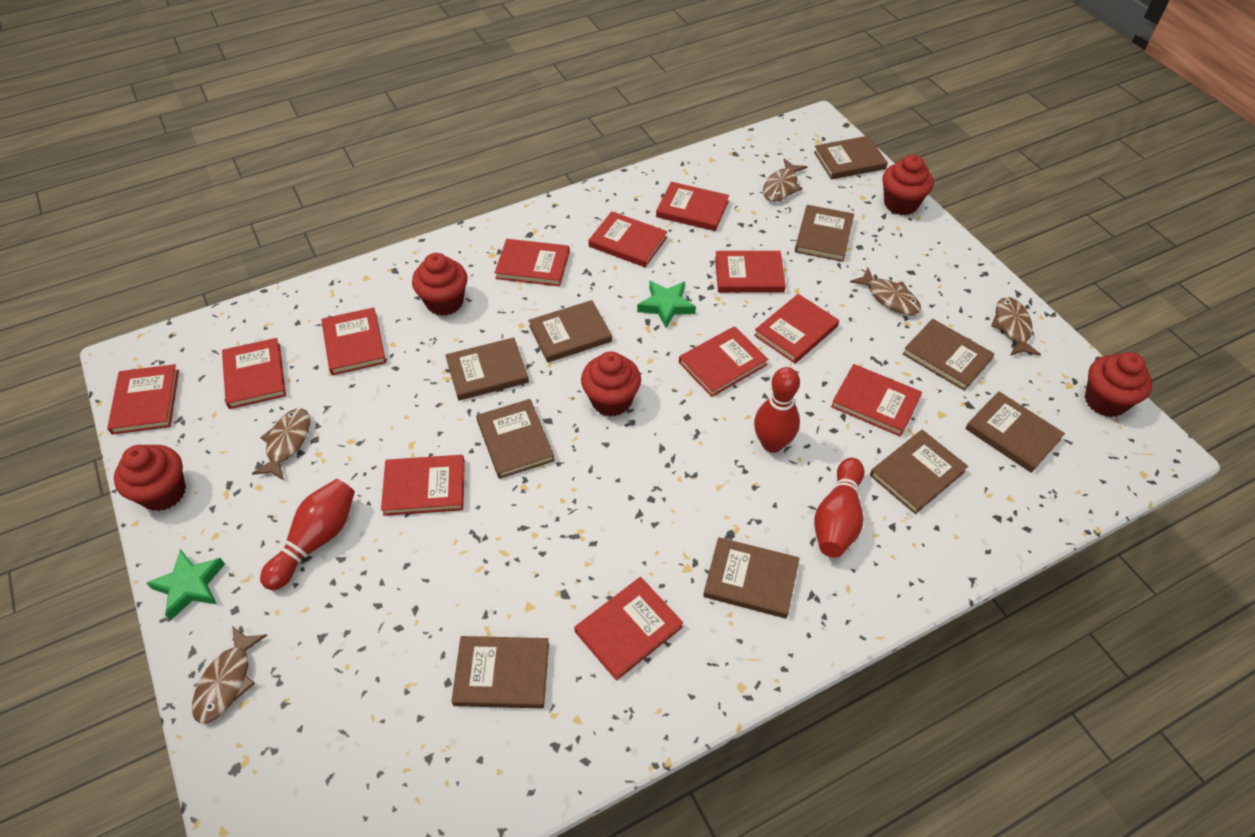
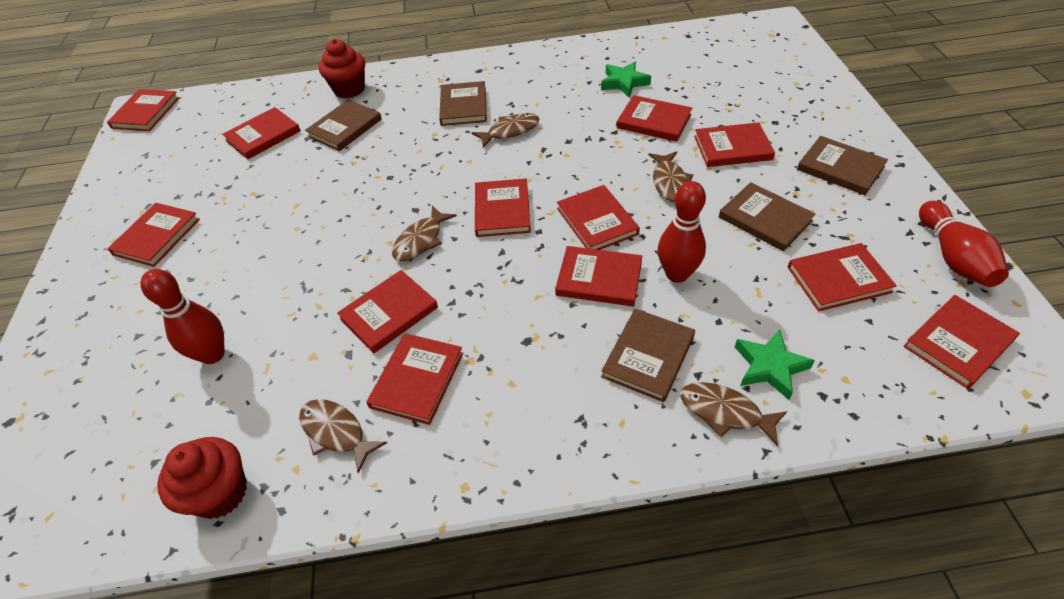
brown book: 10 -> 5
red cupcake: 5 -> 2

